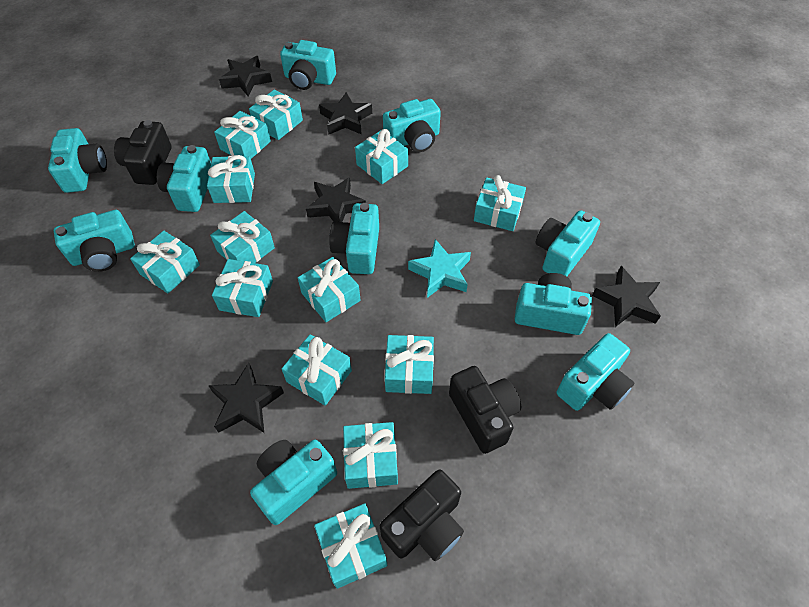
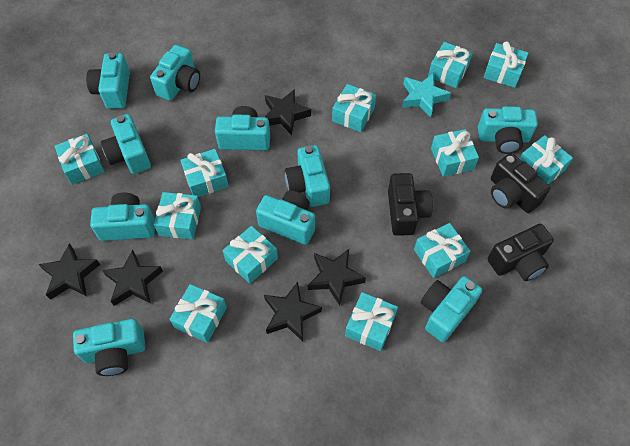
turquoise gift: 13 -> 12

